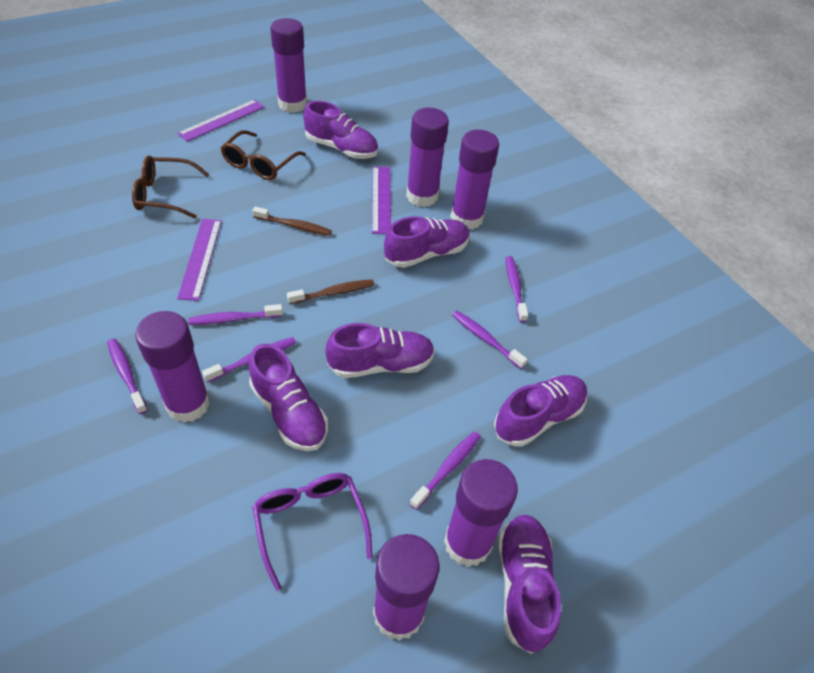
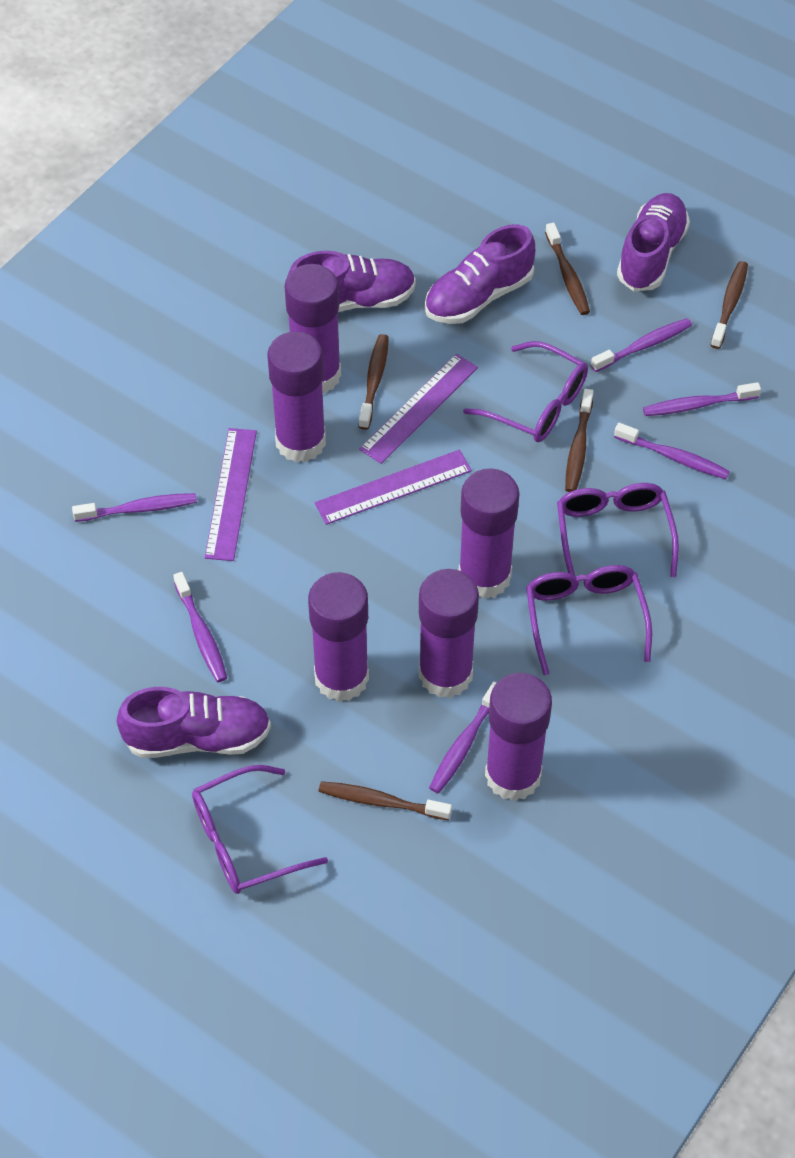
brown glasses: 2 -> 0
brown toothbrush: 2 -> 5
purple glasses: 1 -> 4
purple shoe: 6 -> 4

